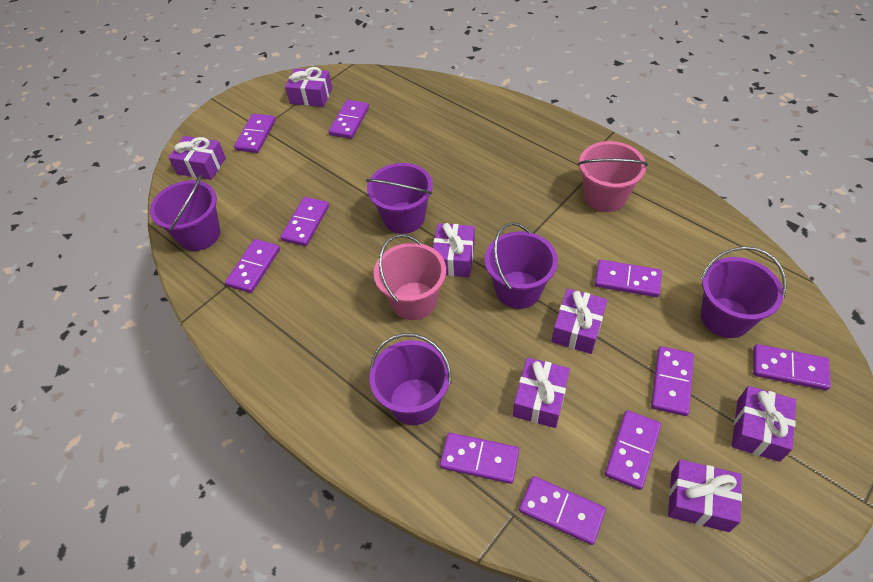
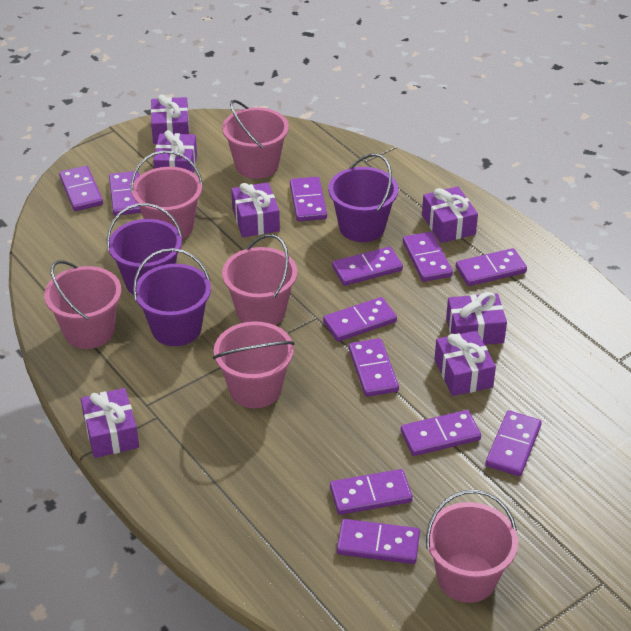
pink bucket: 2 -> 6
purple bucket: 5 -> 3
purple domino: 10 -> 12

